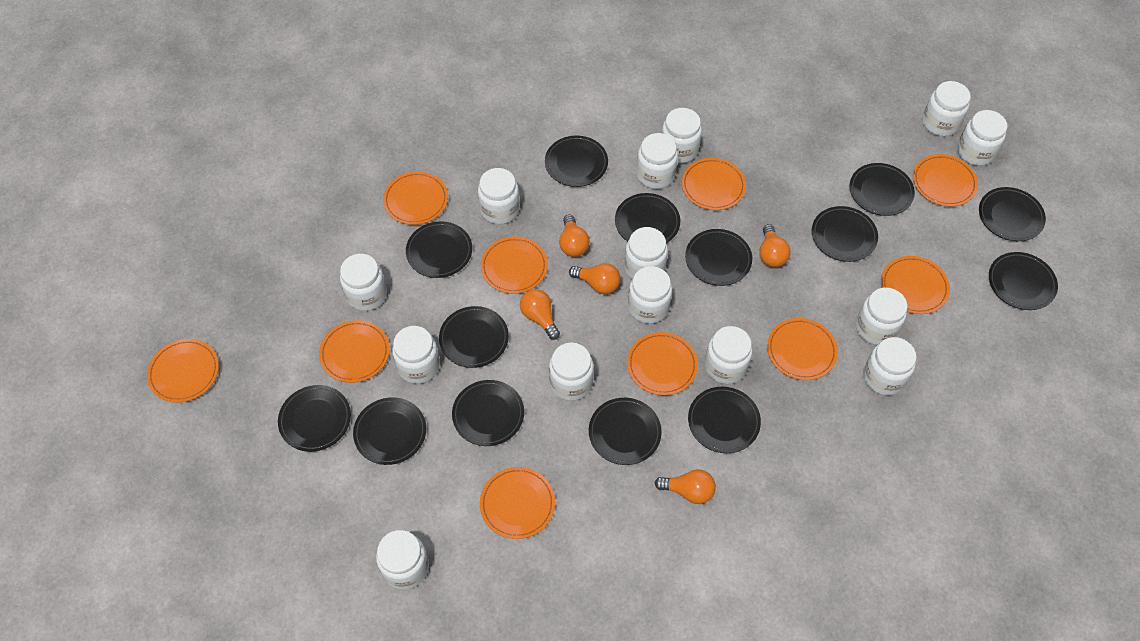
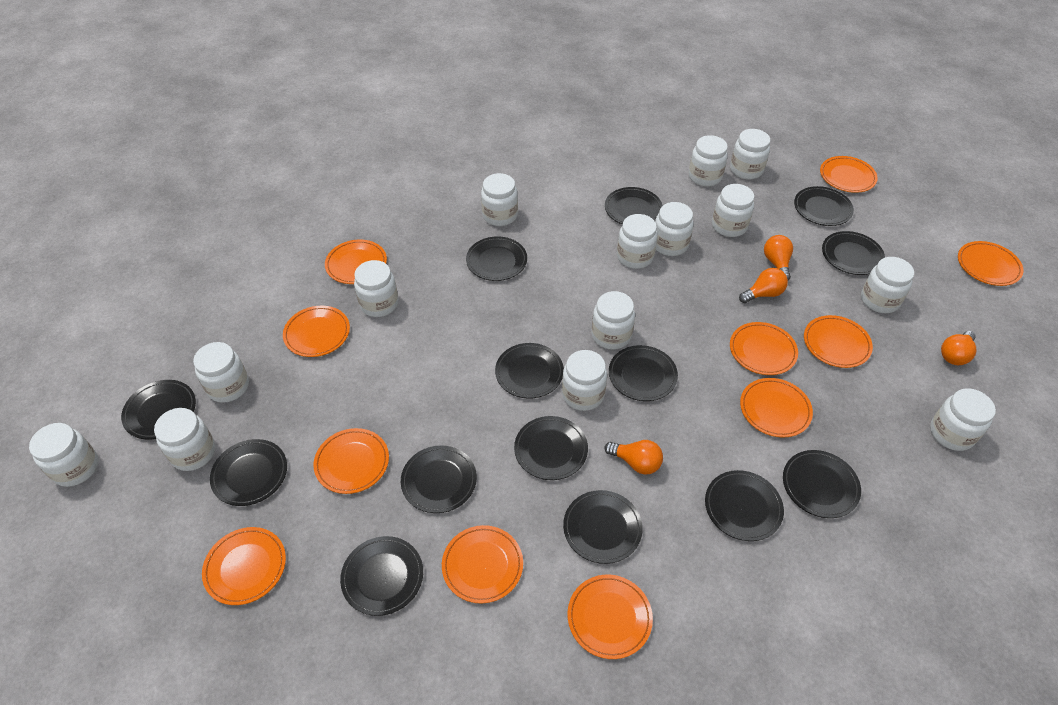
orange light bulb: 5 -> 4
orange plate: 10 -> 11

